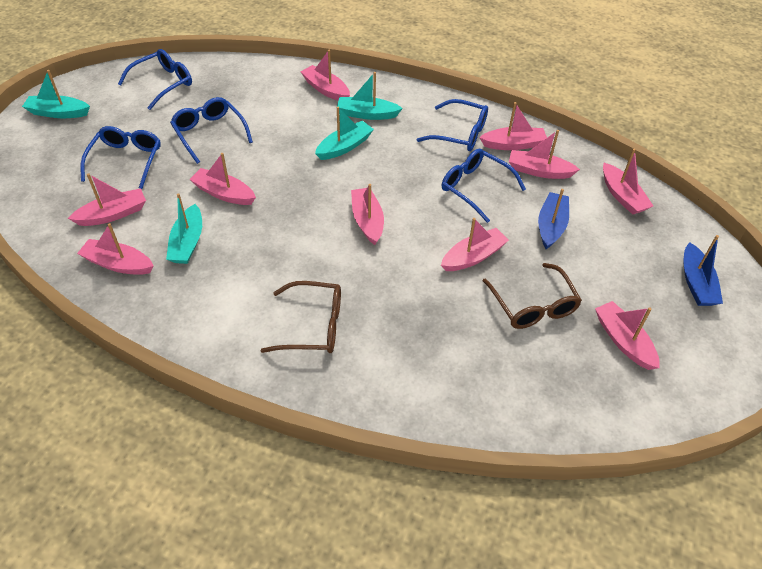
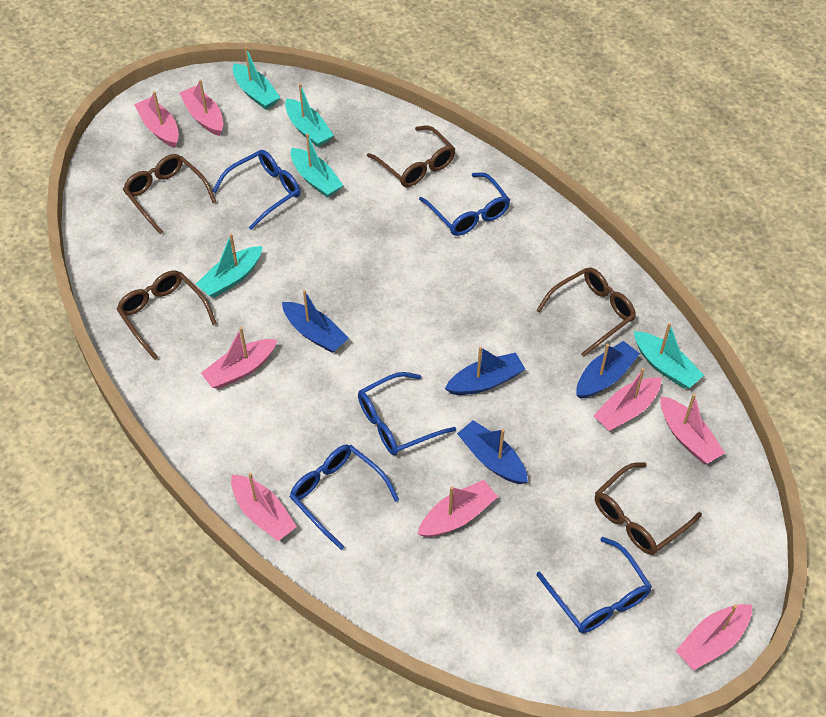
blue boat: 2 -> 4
brown glasses: 2 -> 5
pink boat: 10 -> 8
turquoise boat: 4 -> 5

